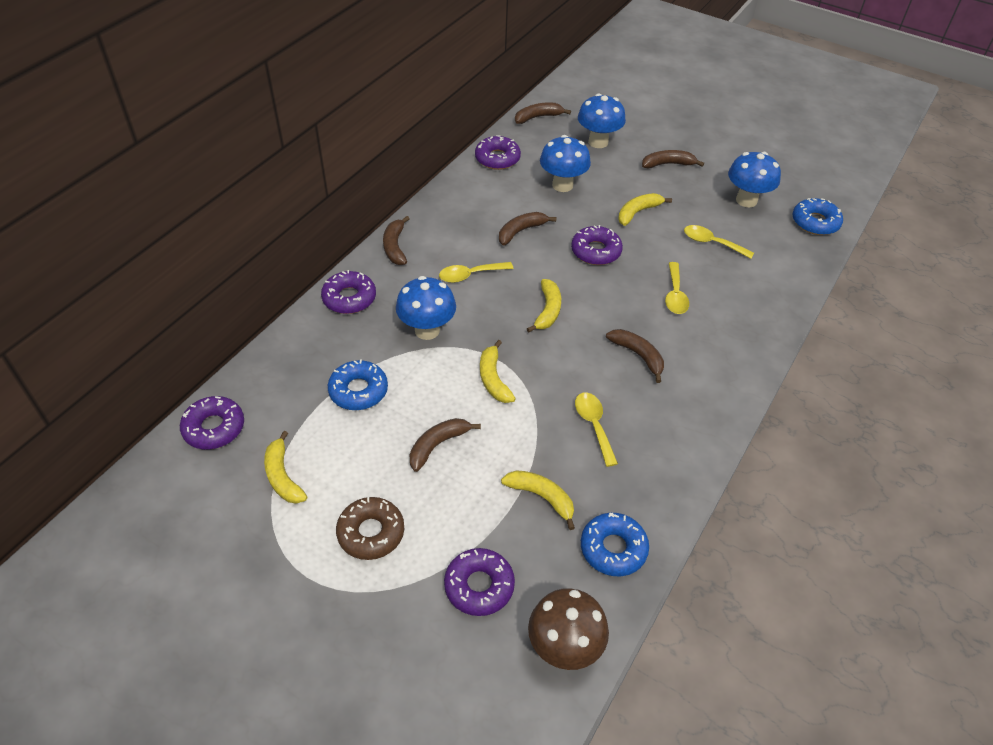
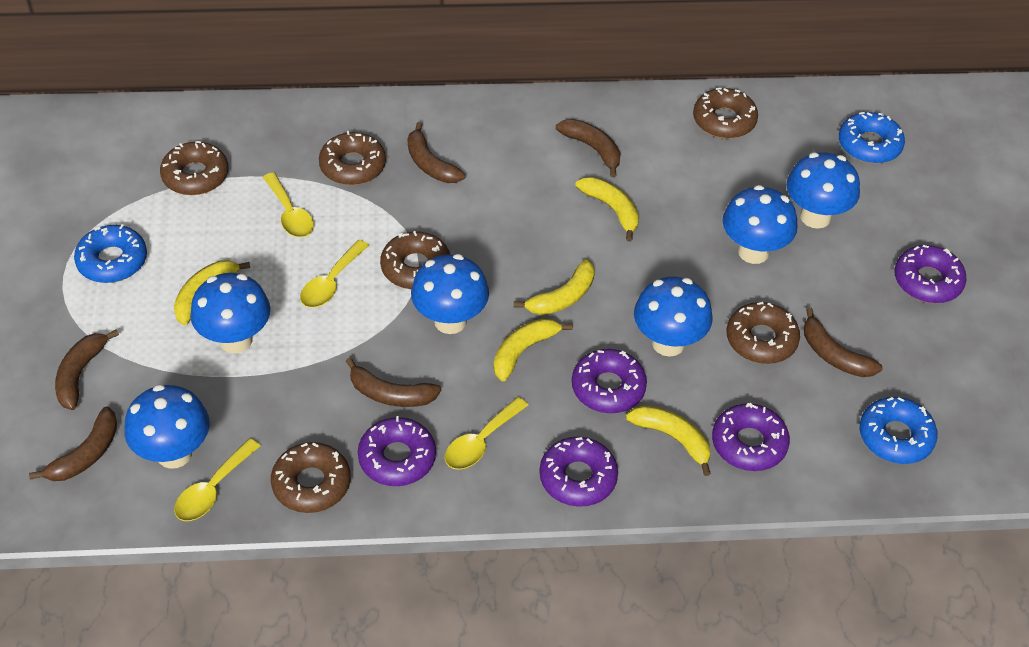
blue mushroom: 4 -> 6
brown donut: 1 -> 6
brown mushroom: 1 -> 0

